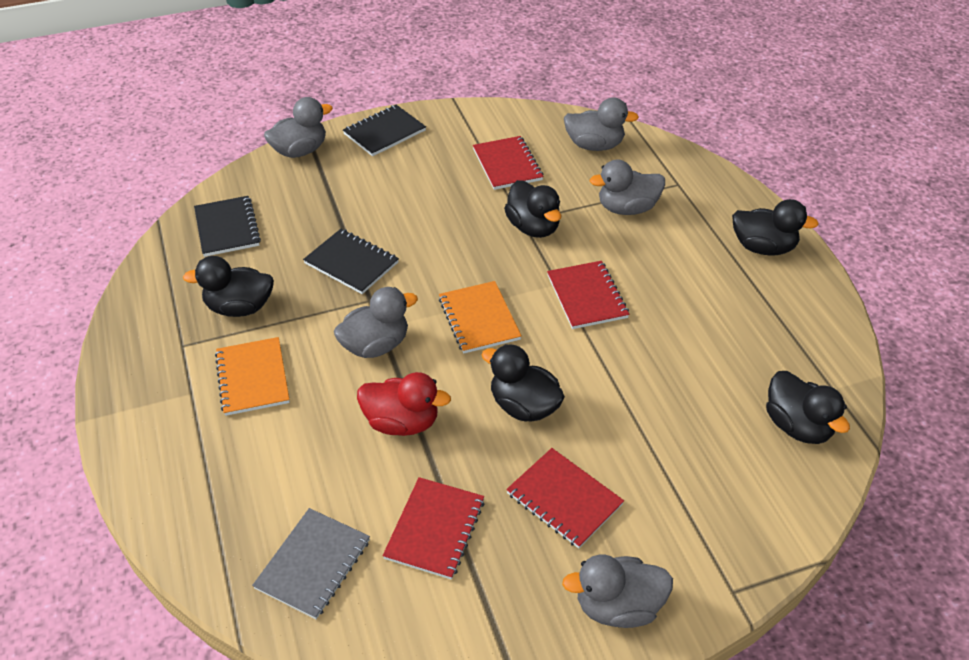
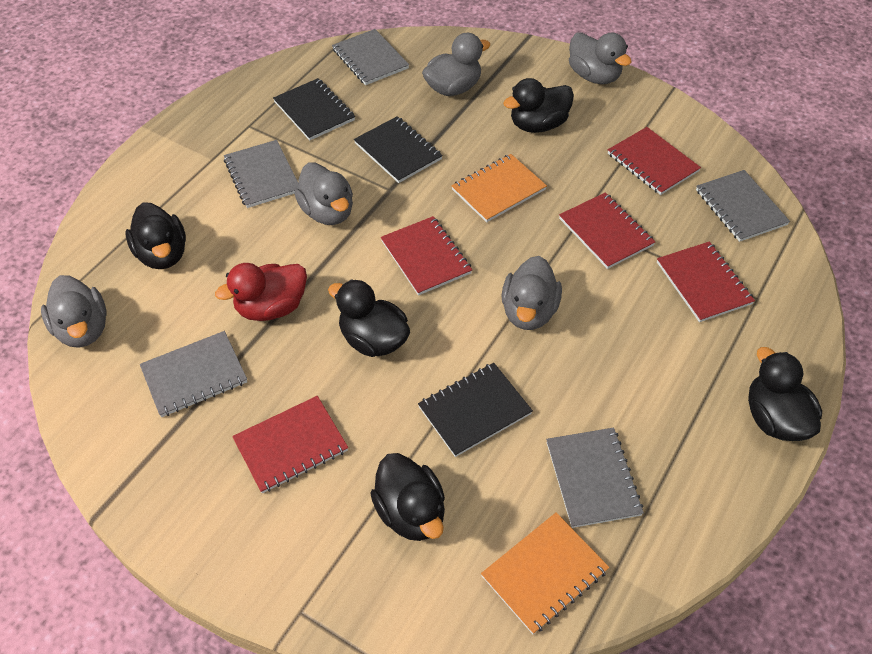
grey notebook: 1 -> 5
red notebook: 4 -> 5

